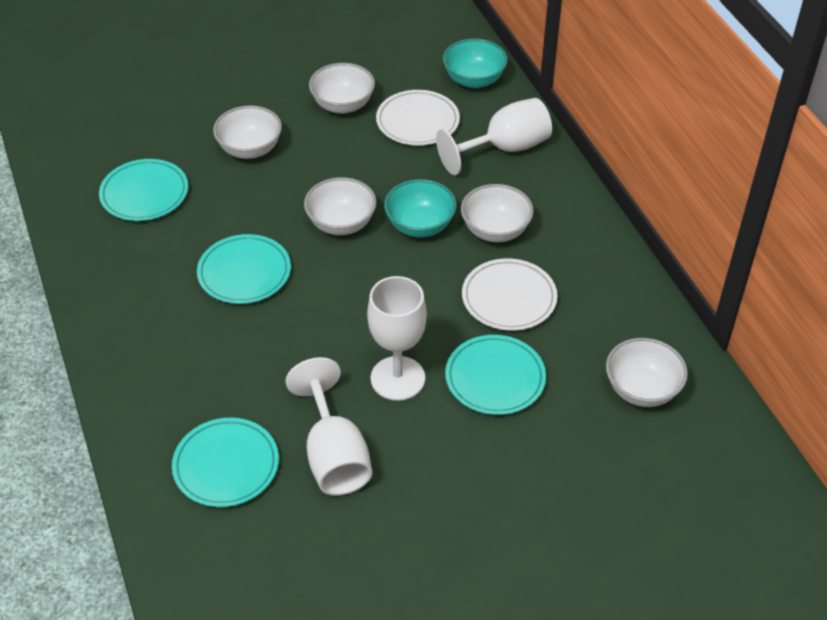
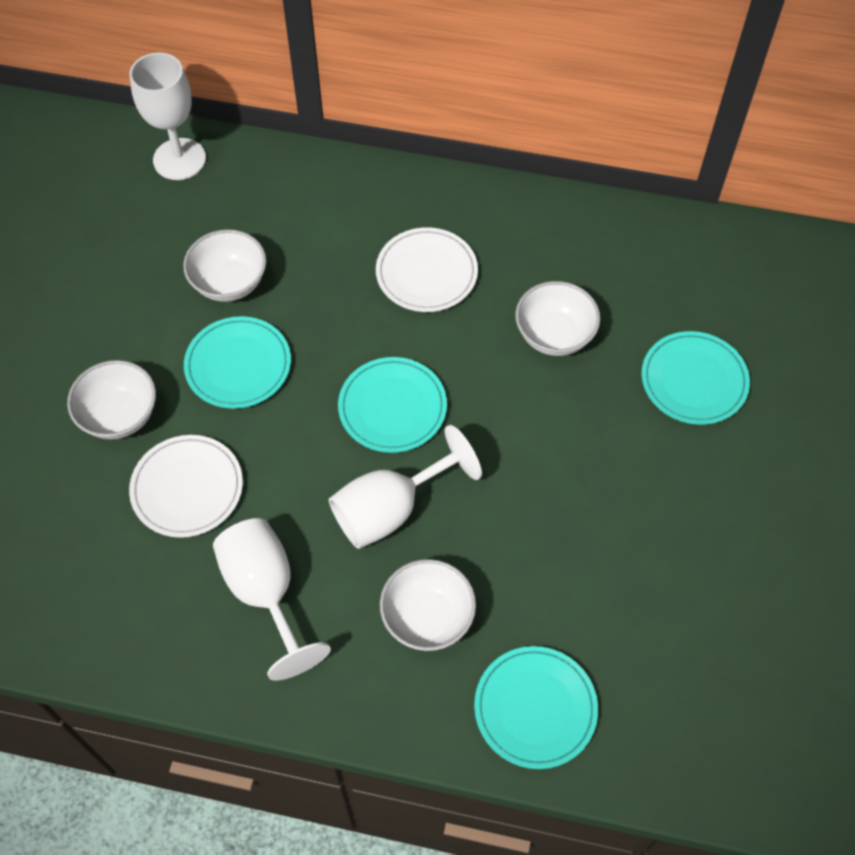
turquoise bowl: 2 -> 0
white bowl: 5 -> 4

